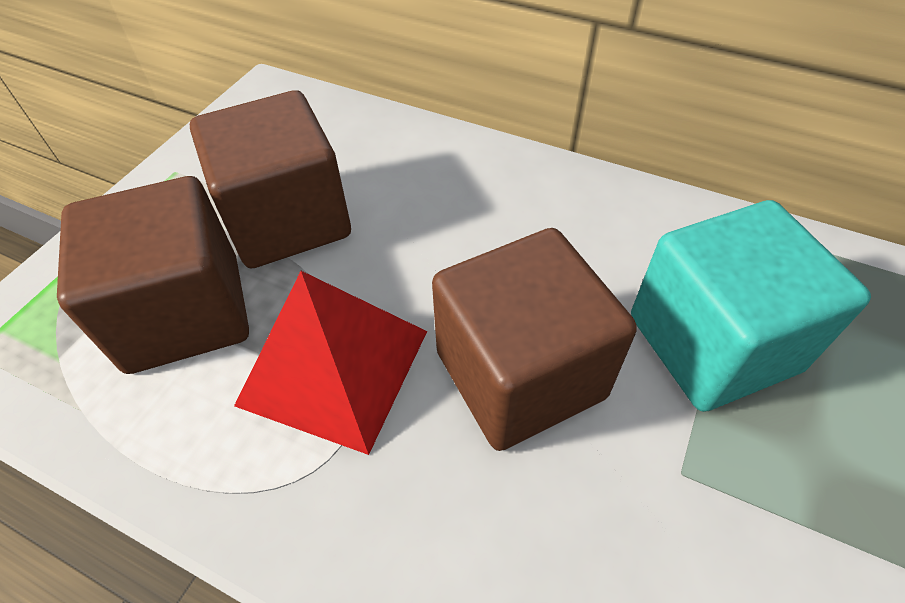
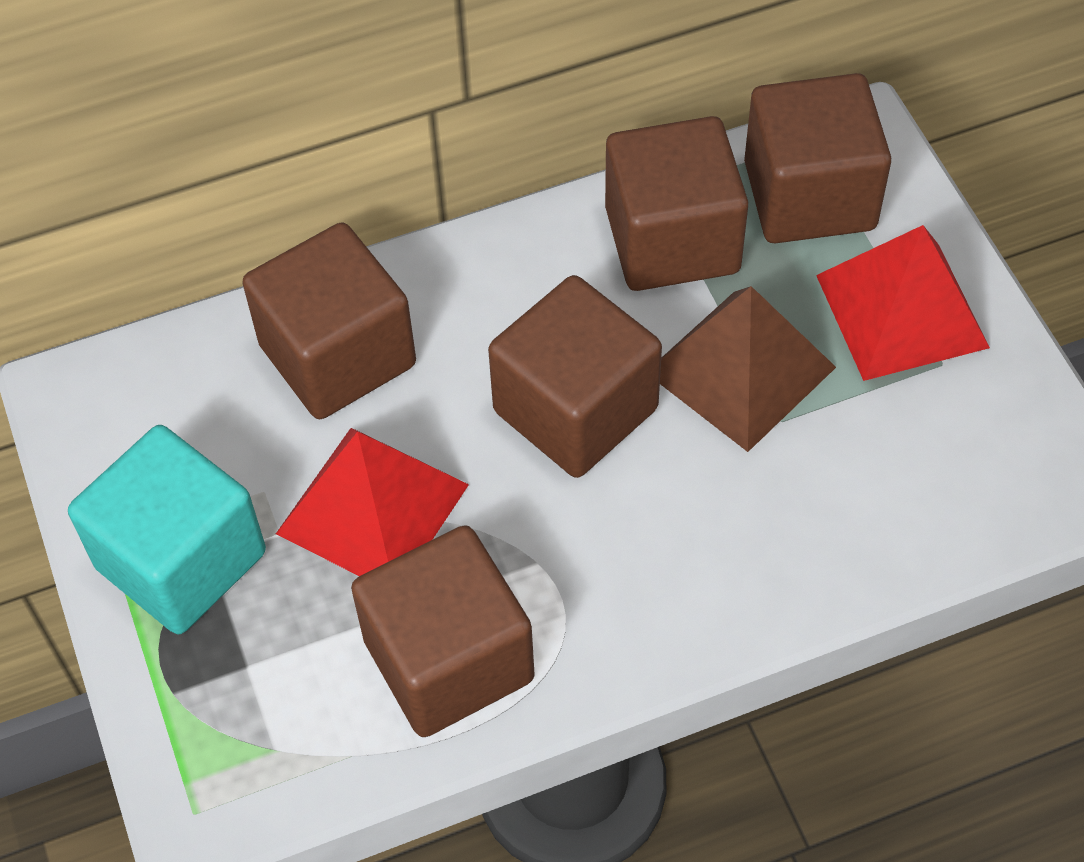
brown cube: 3 -> 5
brown pyramid: 0 -> 1
red pyramid: 1 -> 2

